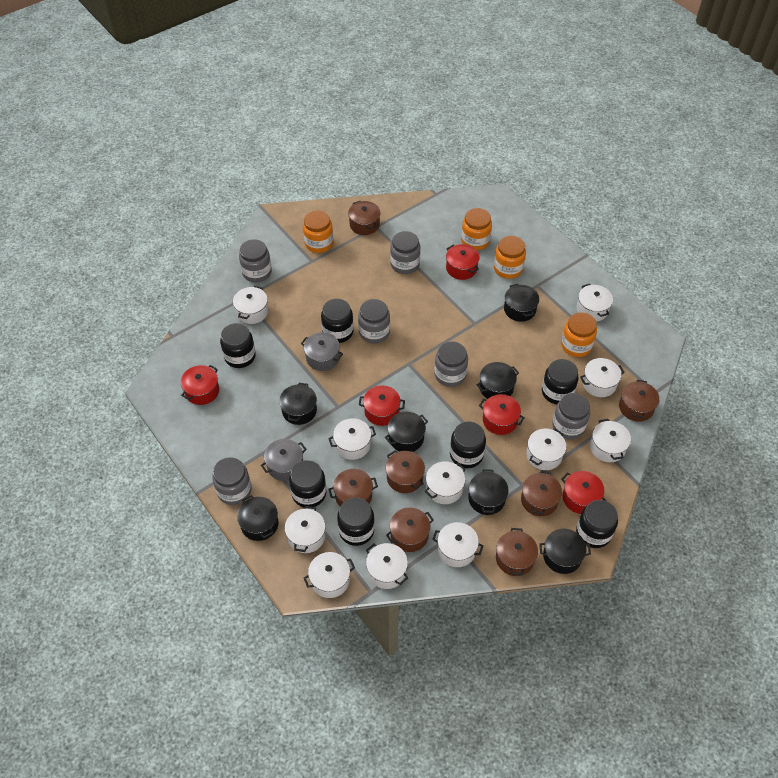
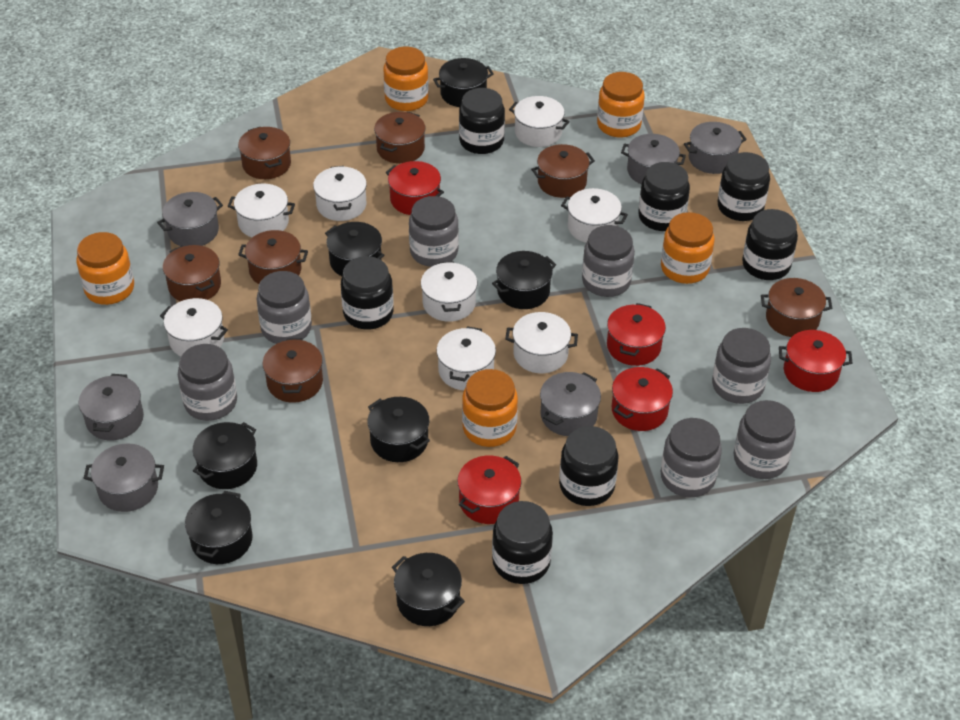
grey jar: 6 -> 7
grey pot: 2 -> 6
orange jar: 4 -> 5
white pot: 11 -> 8

